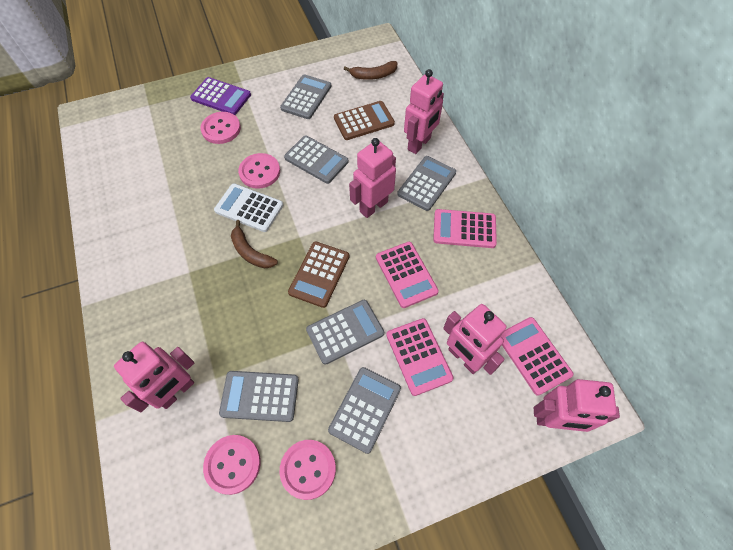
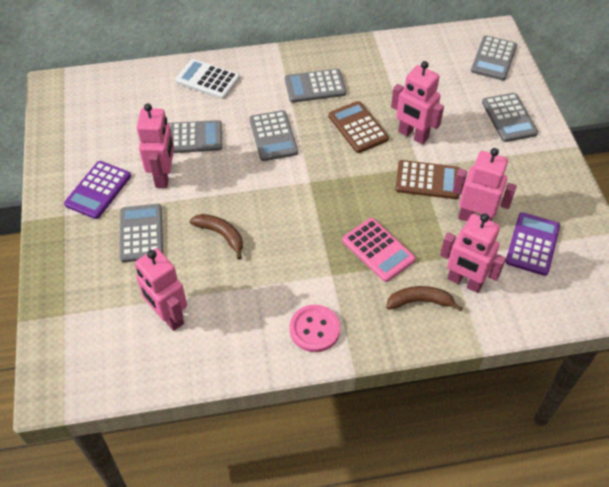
pink button: 4 -> 1
pink calculator: 4 -> 1
purple calculator: 1 -> 2

